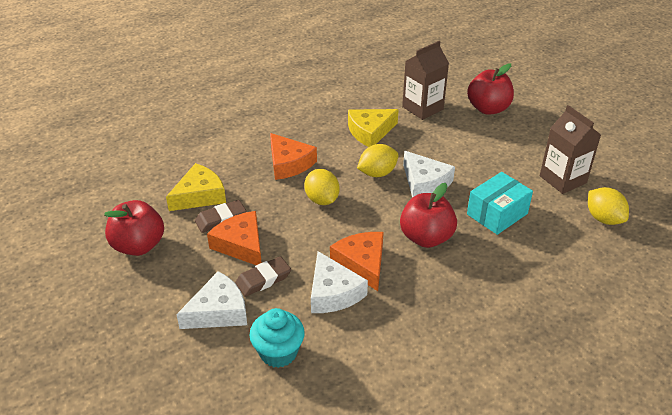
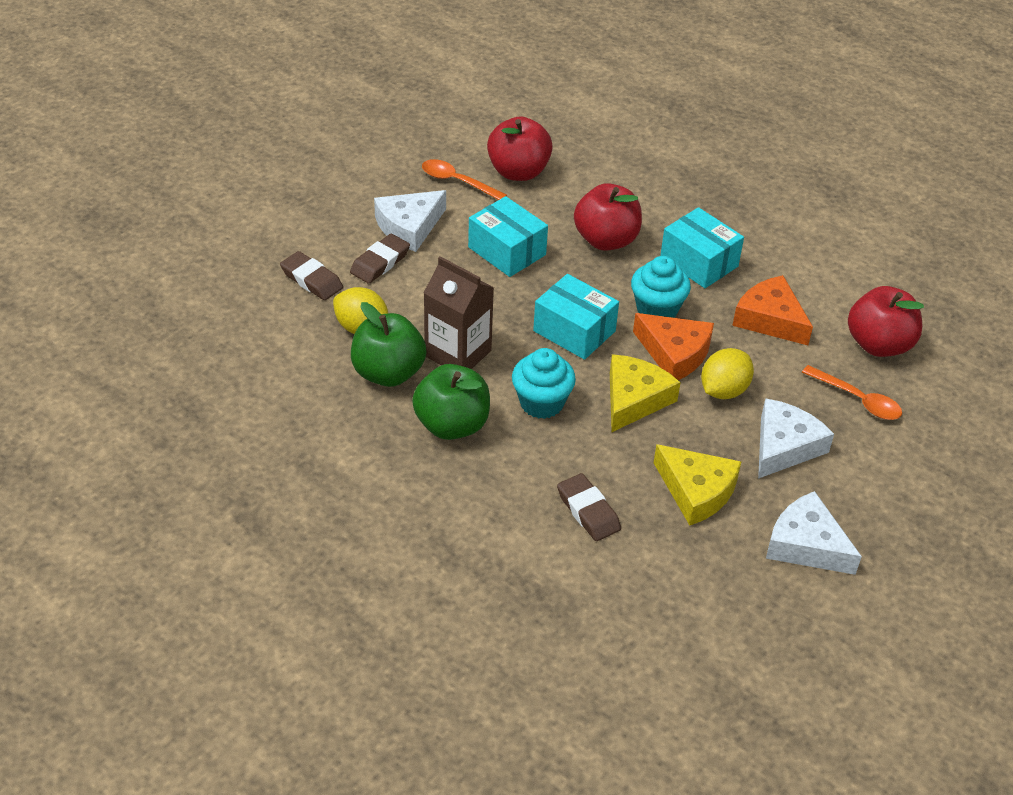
brown carton: 2 -> 1
brown eraser: 2 -> 3
green apple: 0 -> 2
orange cheese: 3 -> 2
orange spoon: 0 -> 2
turquoise box: 1 -> 3
turquoise cupcake: 1 -> 2
yellow lemon: 3 -> 2

